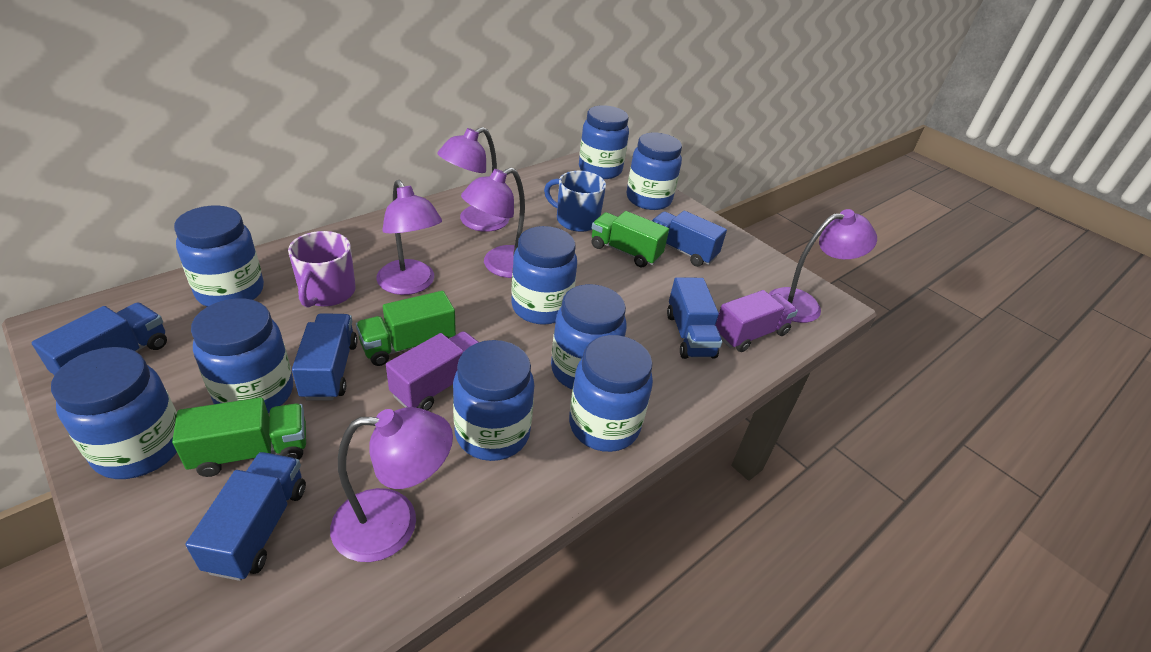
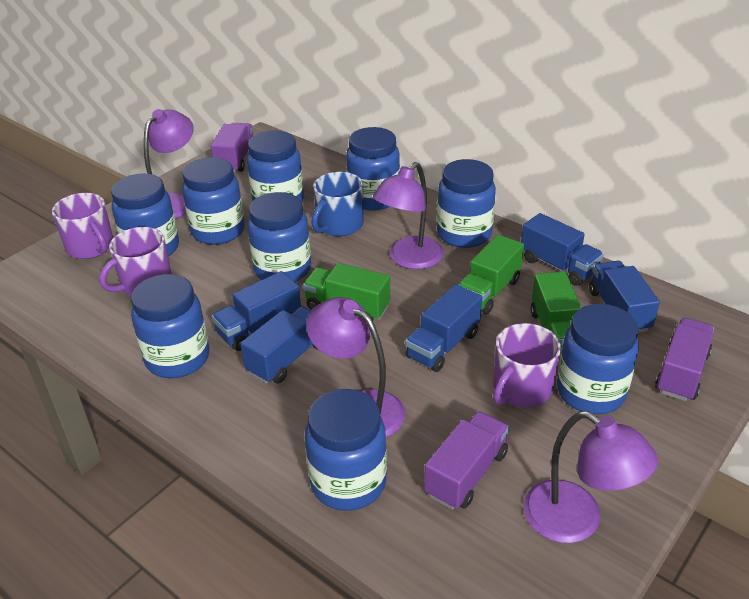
purple lamp: 5 -> 4
purple mug: 1 -> 3
purple truck: 2 -> 3

